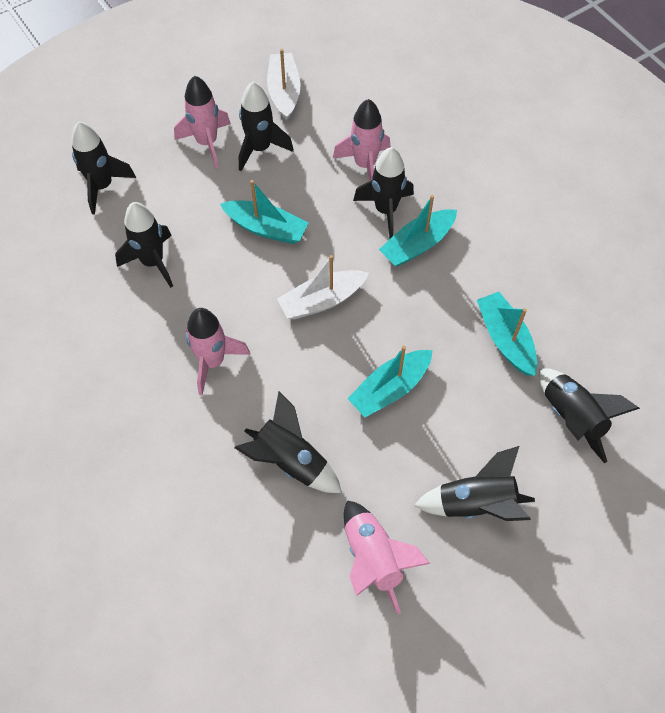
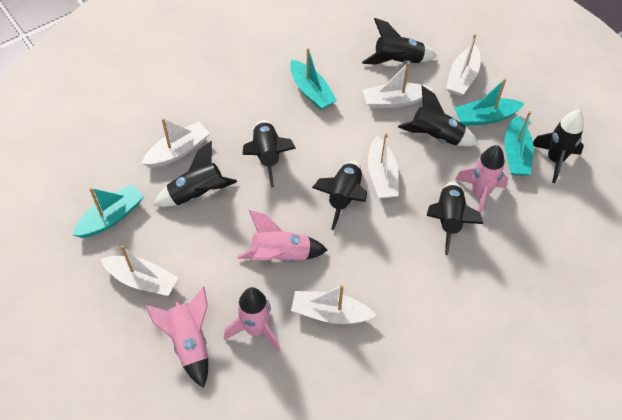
white boat: 2 -> 6

